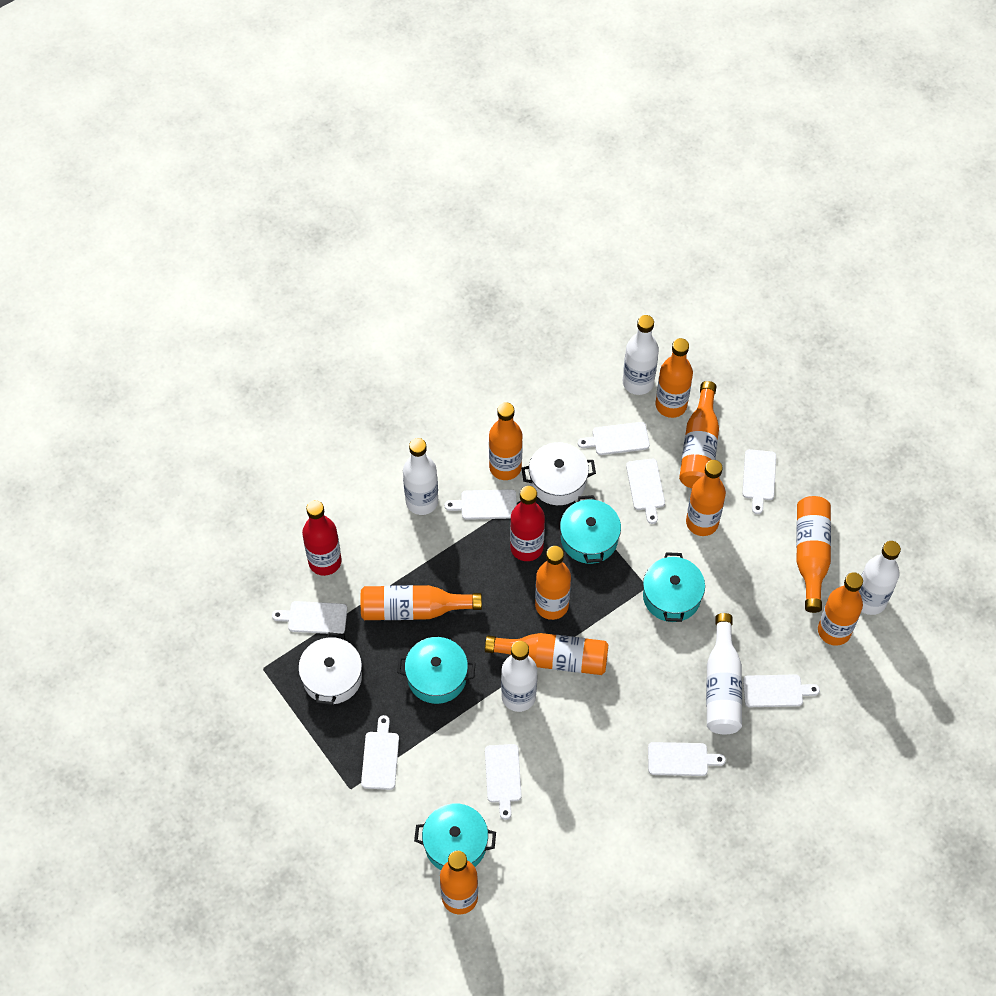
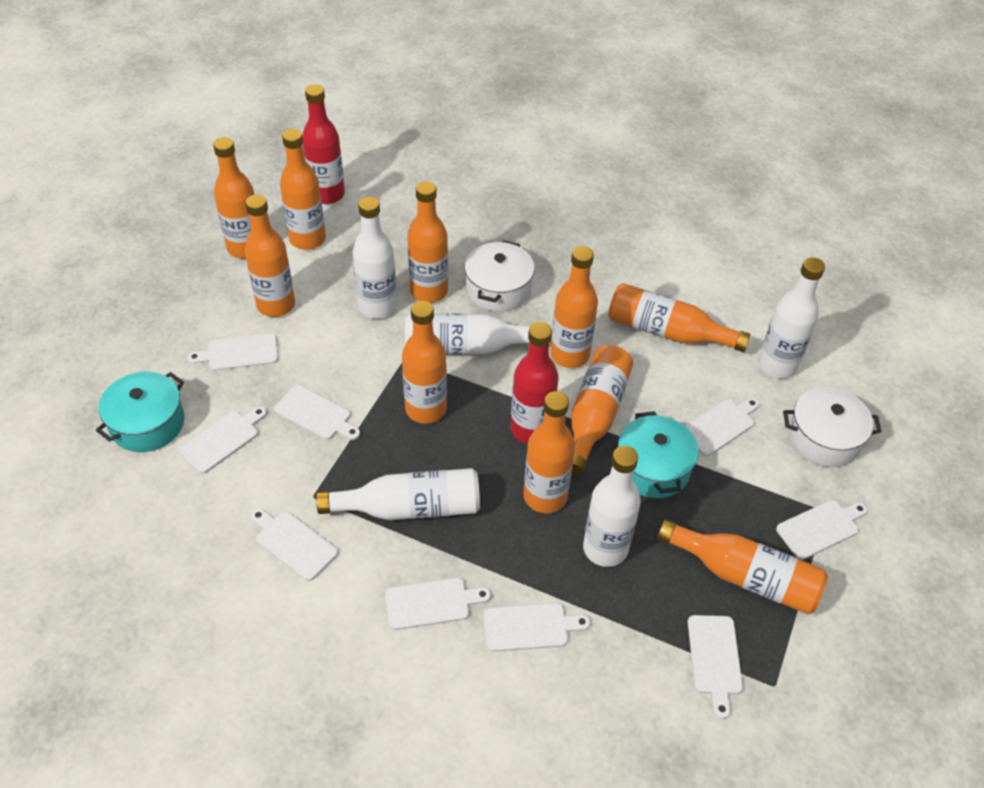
turquoise pot: 4 -> 2

